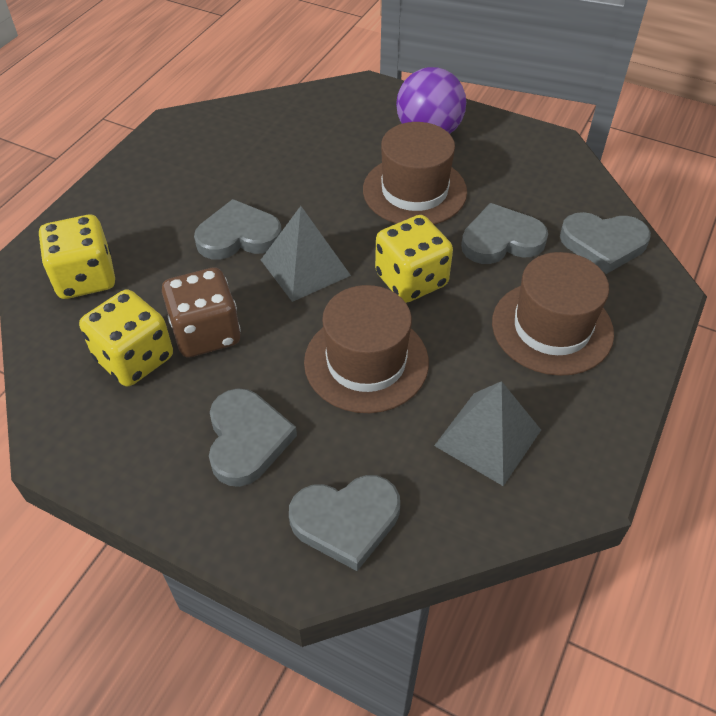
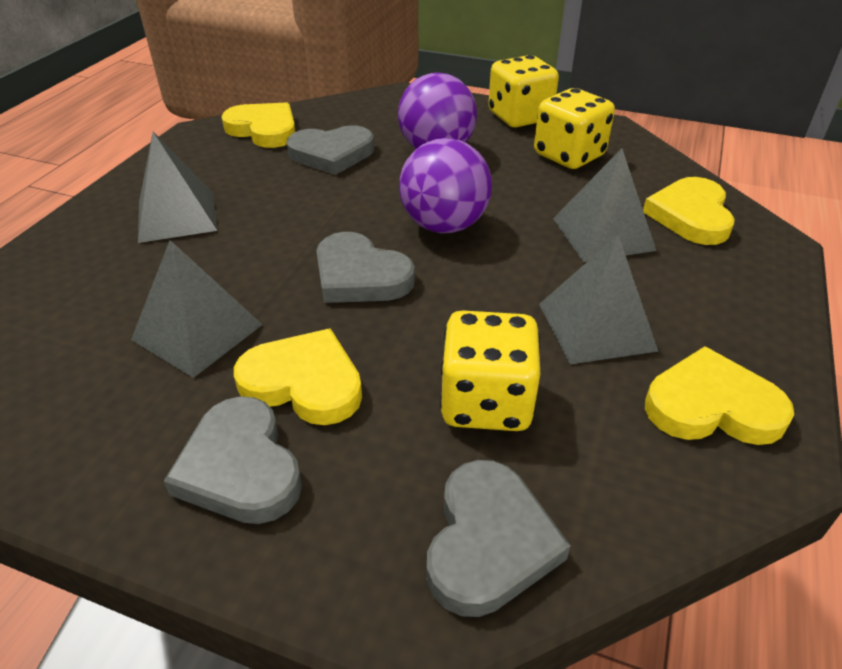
brown dice: 1 -> 0
brown hat: 3 -> 0
grey heart: 5 -> 4
grey pyramid: 2 -> 4
purple ball: 1 -> 2
yellow heart: 0 -> 4

